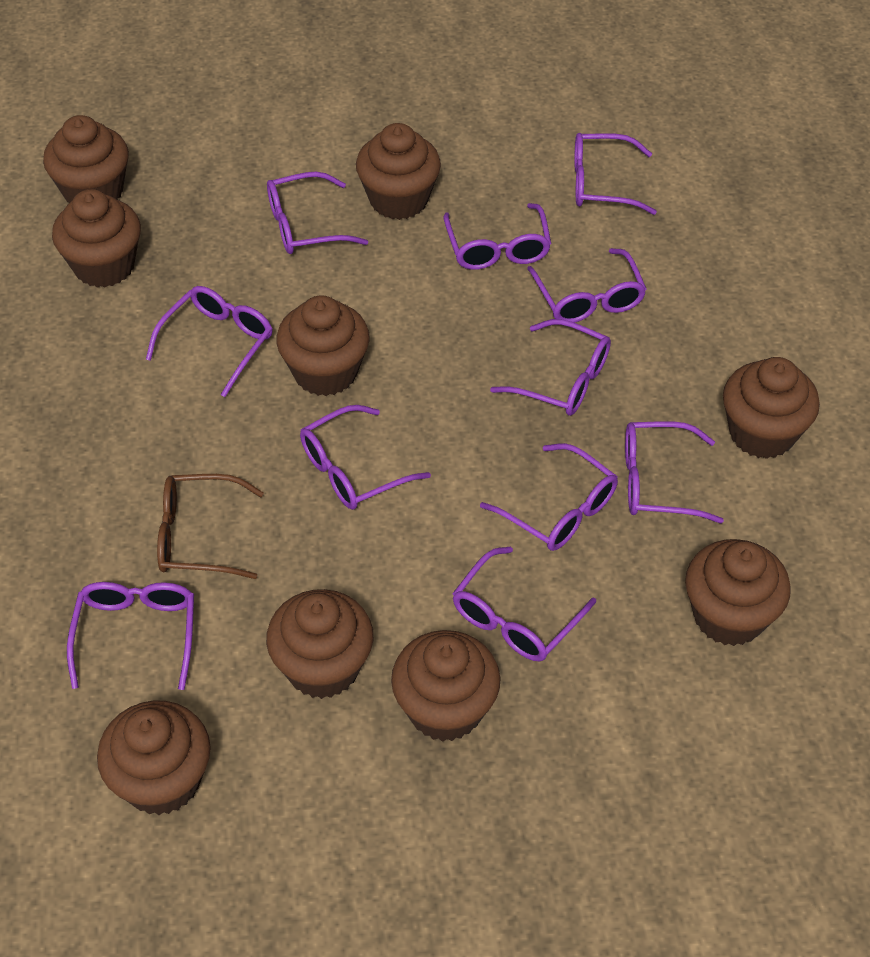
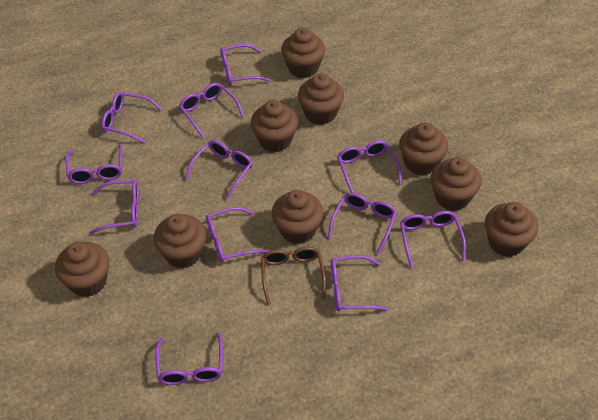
purple glasses: 11 -> 12

